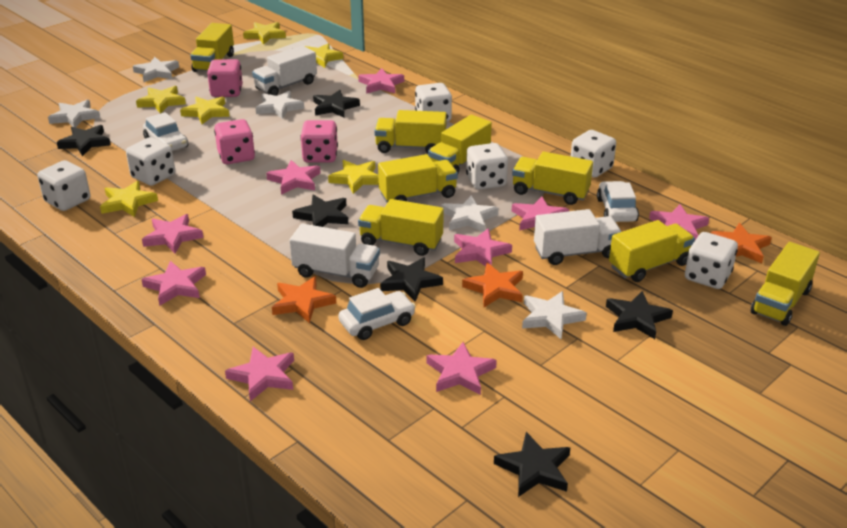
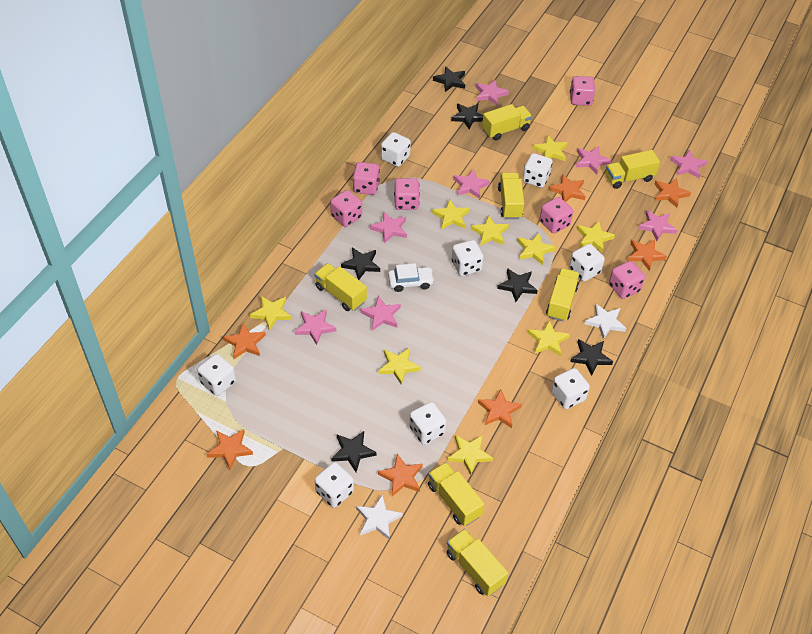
orange star: 3 -> 7
pink dice: 3 -> 6
pink star: 9 -> 8
white car: 3 -> 1
white dice: 6 -> 8
white star: 5 -> 2
white truck: 3 -> 0
yellow star: 6 -> 9
yellow truck: 8 -> 7

